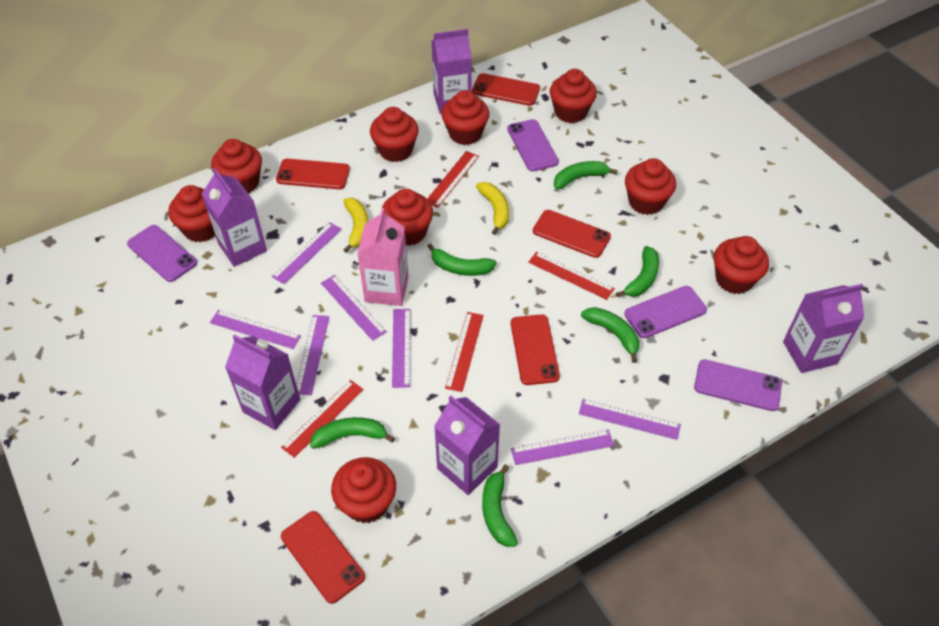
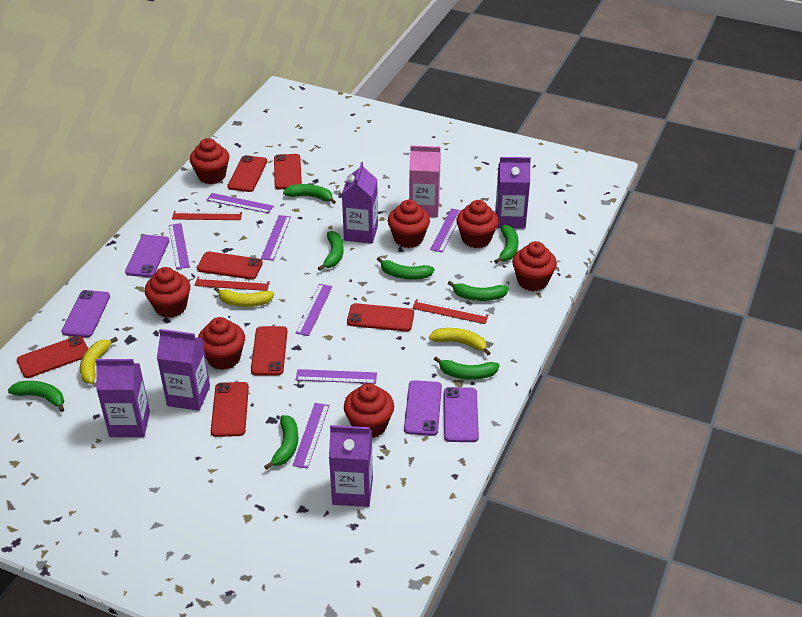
green banana: 6 -> 8
red cupcake: 9 -> 7
red phone: 5 -> 7
red ruler: 4 -> 3
yellow banana: 2 -> 3

